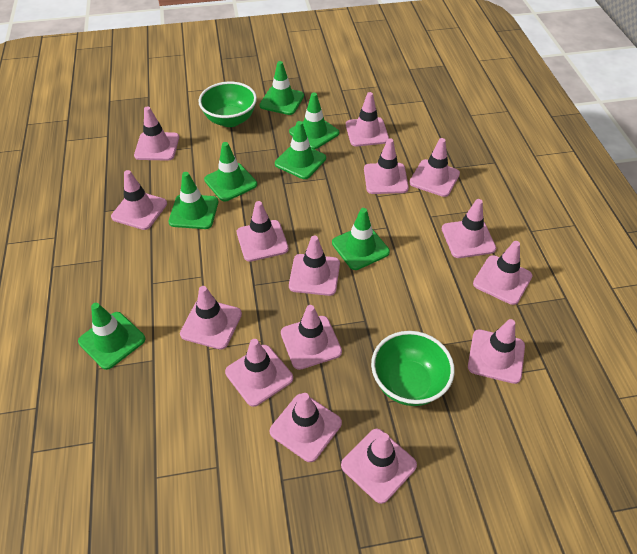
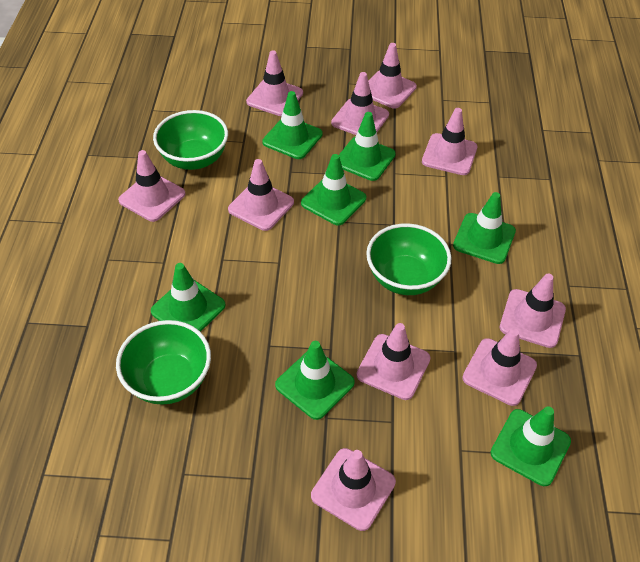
green bowl: 2 -> 3
pink traffic cone: 15 -> 10

